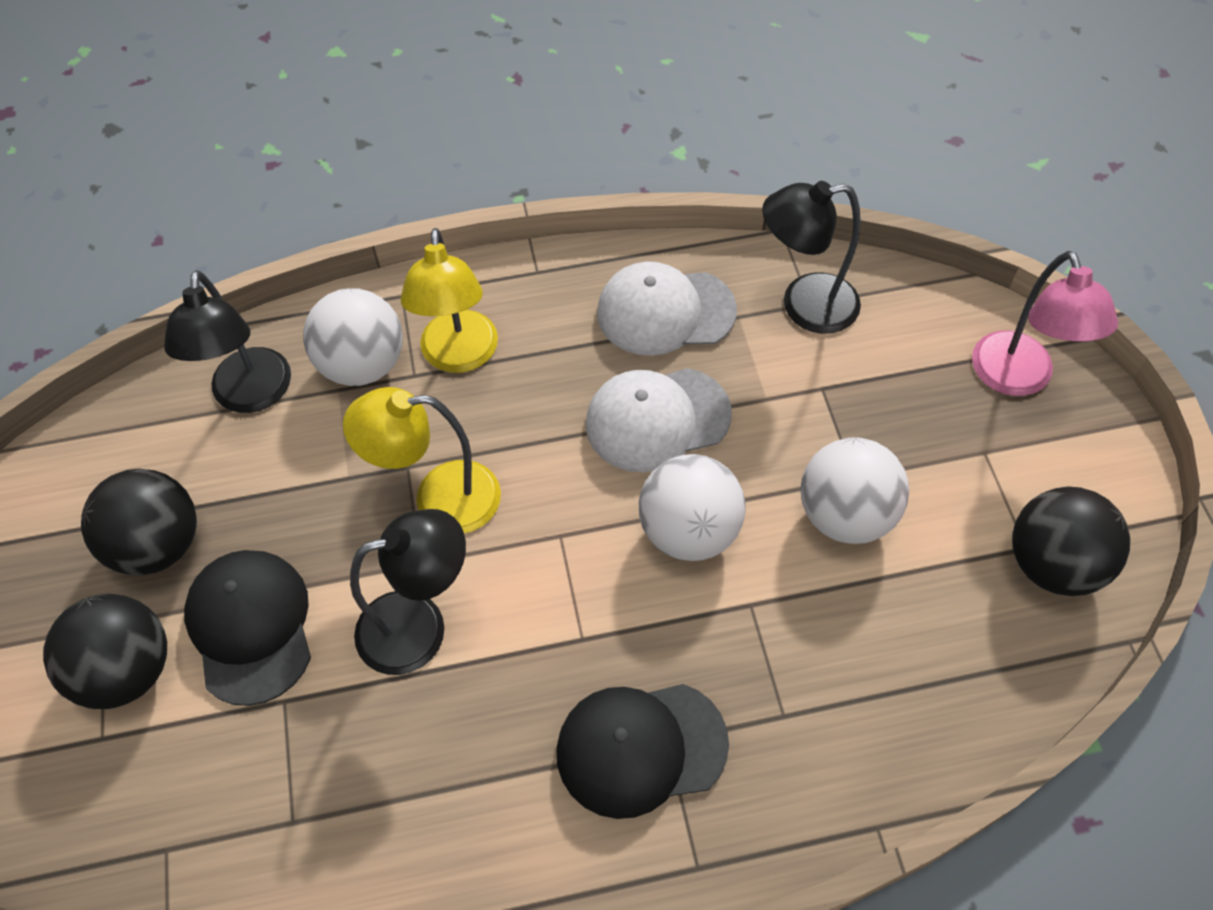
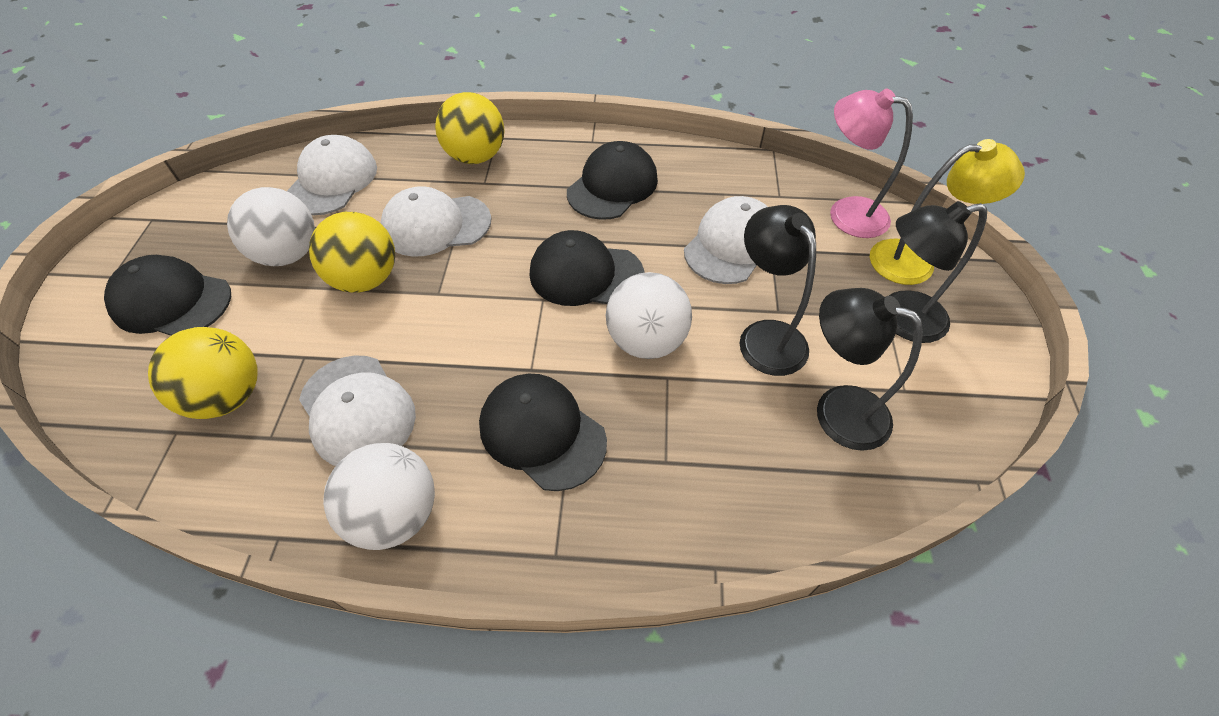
black ball: 3 -> 0
black cap: 2 -> 4
white cap: 2 -> 4
yellow ball: 0 -> 3
yellow lamp: 2 -> 1

